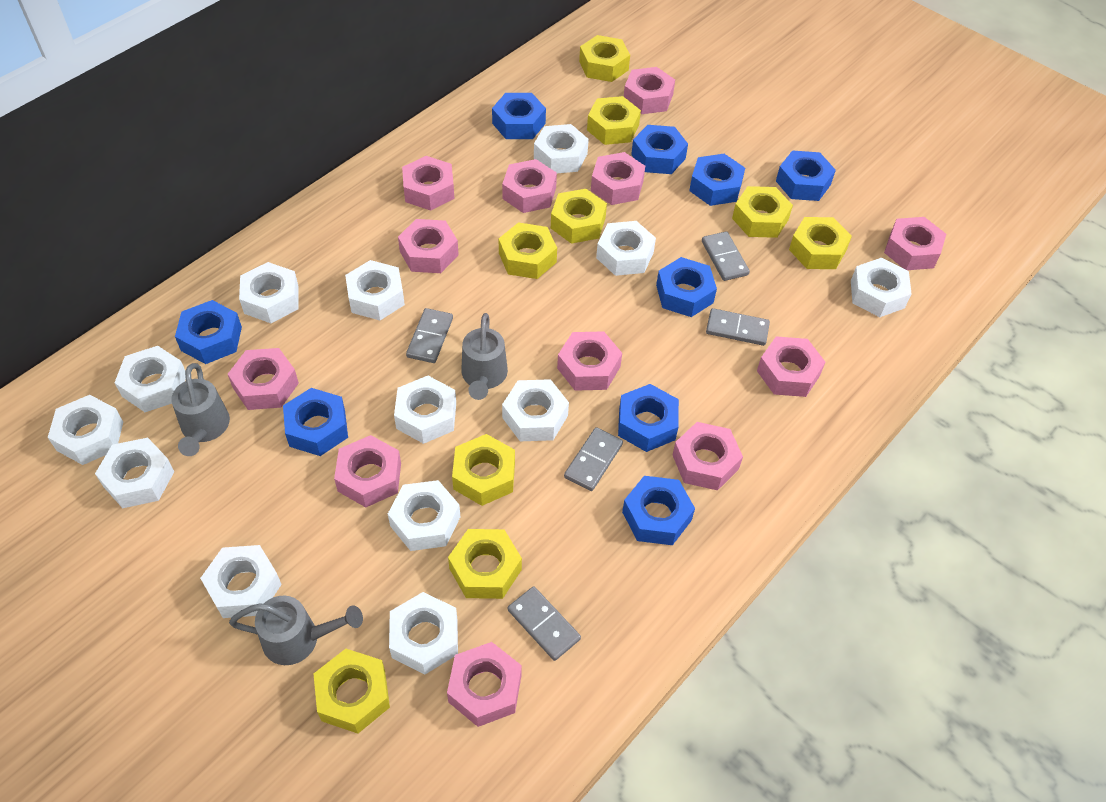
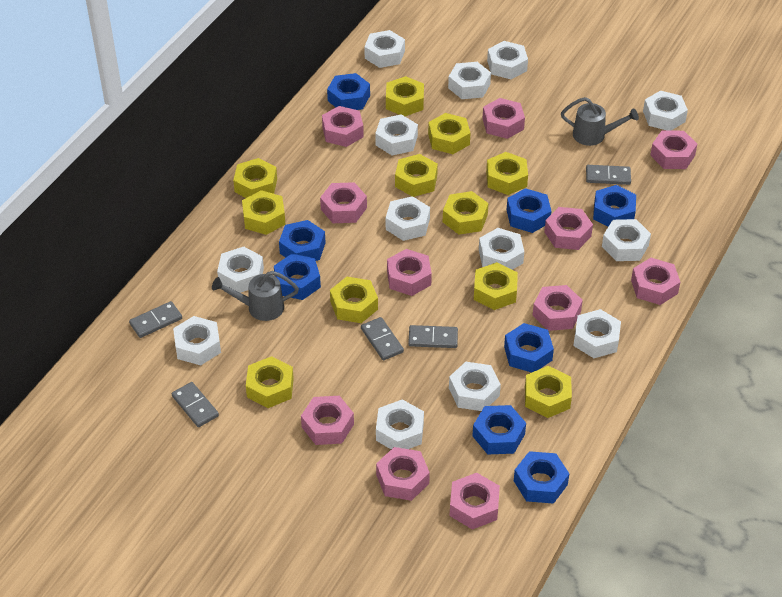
blue nut: 9 -> 8
grey watering can: 3 -> 2
pink nut: 12 -> 11
yellow nut: 9 -> 11

